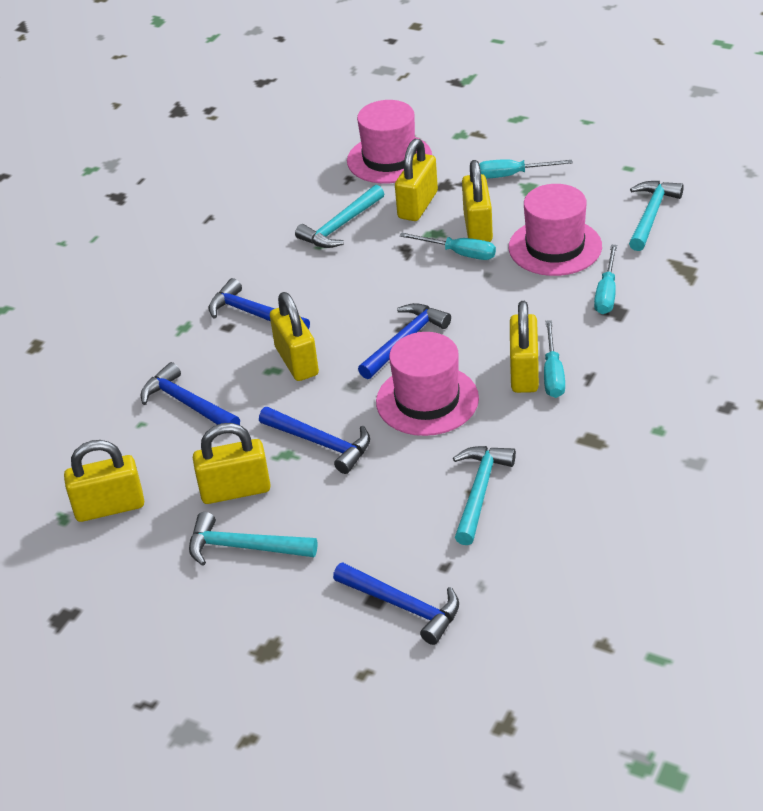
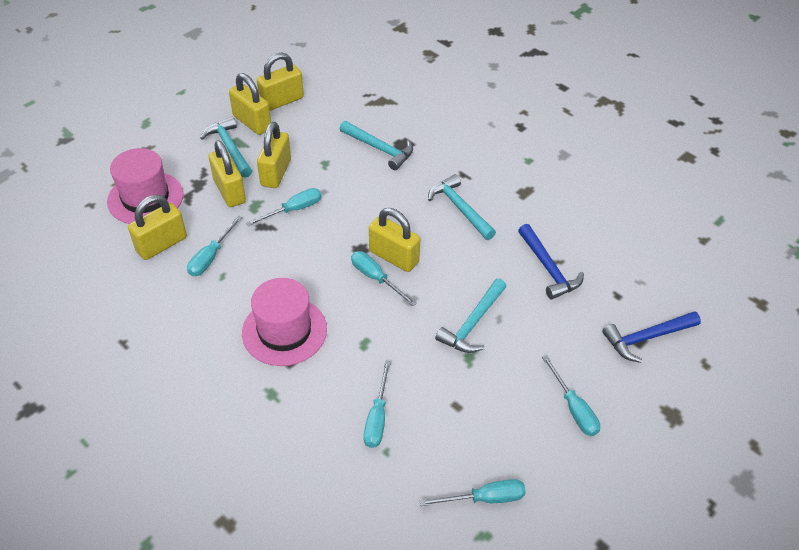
blue hammer: 5 -> 2
pink hat: 3 -> 2
turquoise screwdriver: 4 -> 6

